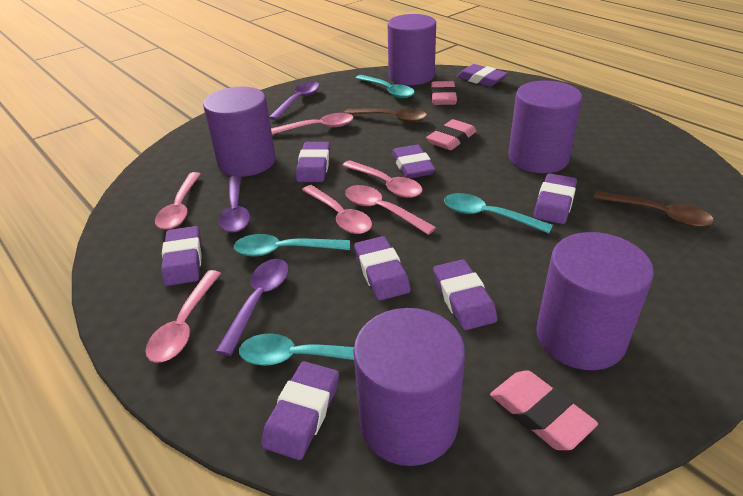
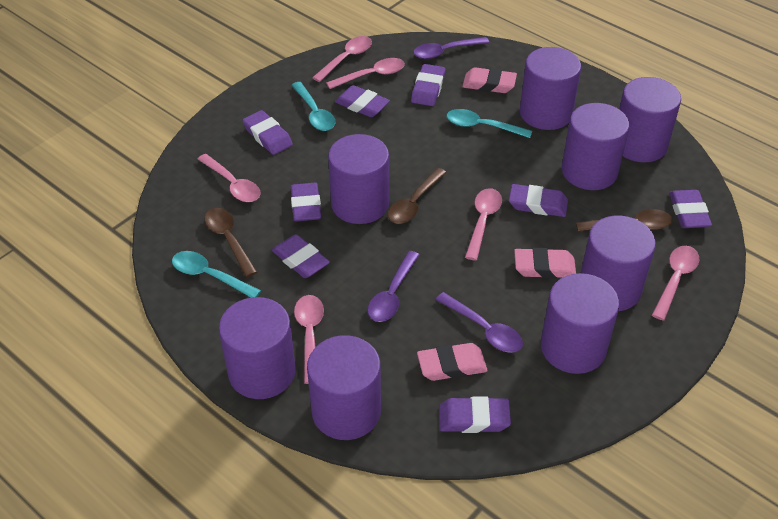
brown spoon: 2 -> 3
purple cylinder: 5 -> 8
turquoise spoon: 4 -> 3

